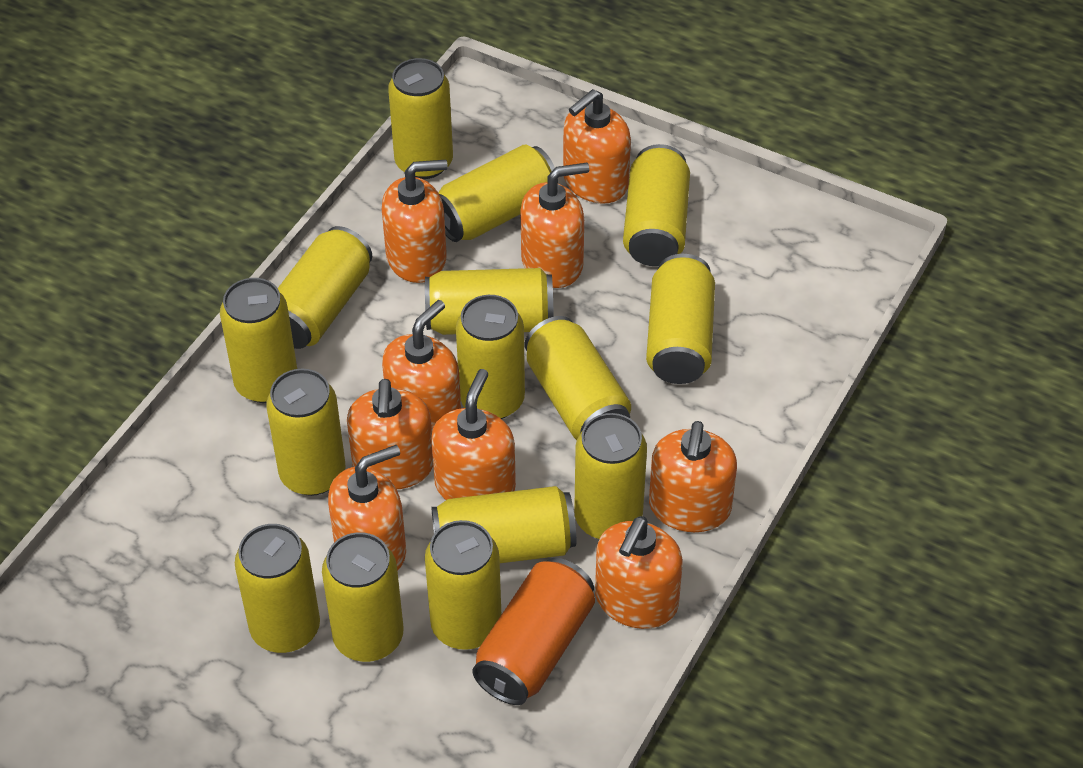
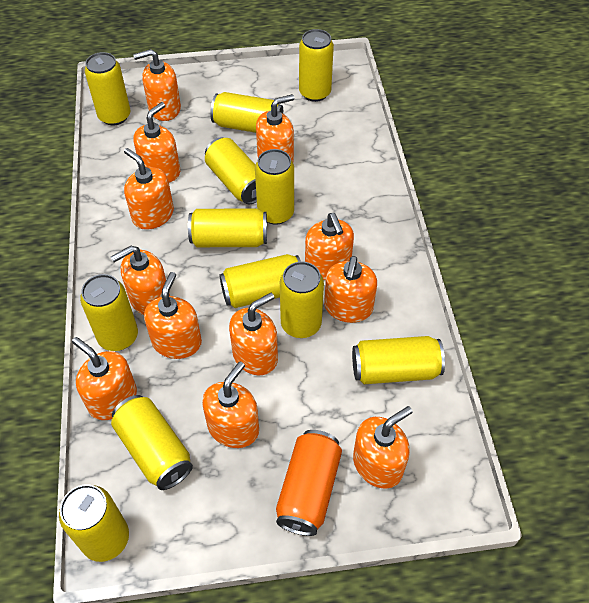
orange soap dispenser: 9 -> 12
yellow can: 15 -> 12

